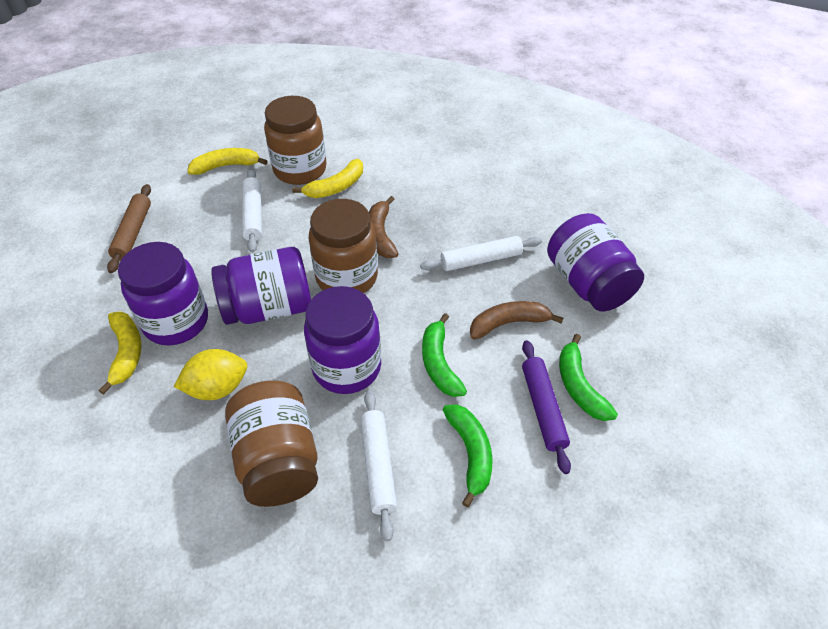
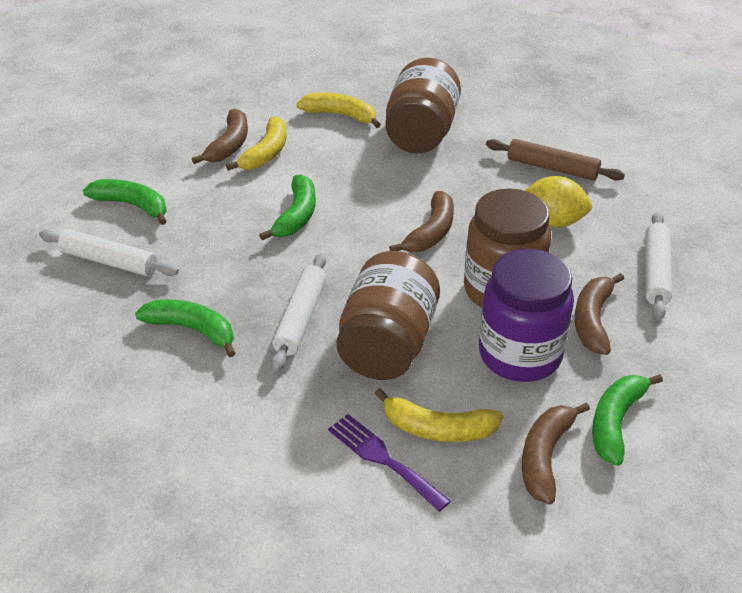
brown banana: 2 -> 4
green banana: 3 -> 4
purple fork: 0 -> 1
purple jar: 4 -> 1
purple rolling pin: 1 -> 0

